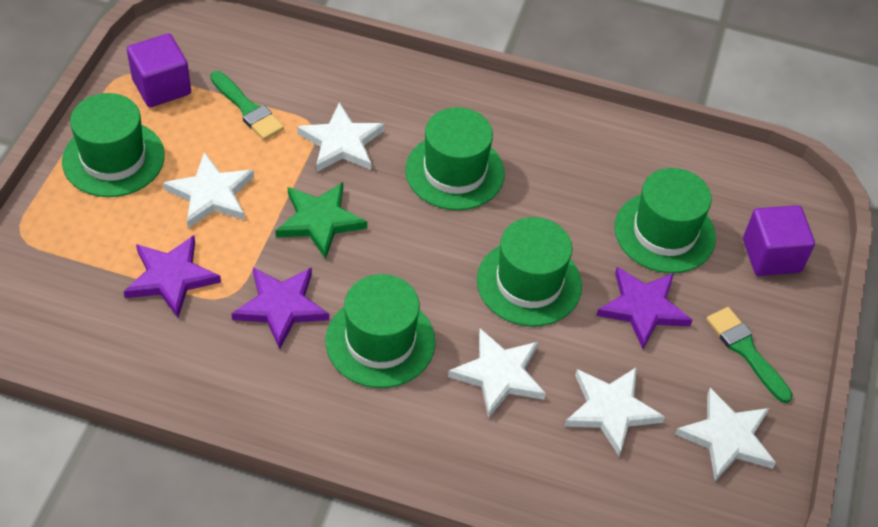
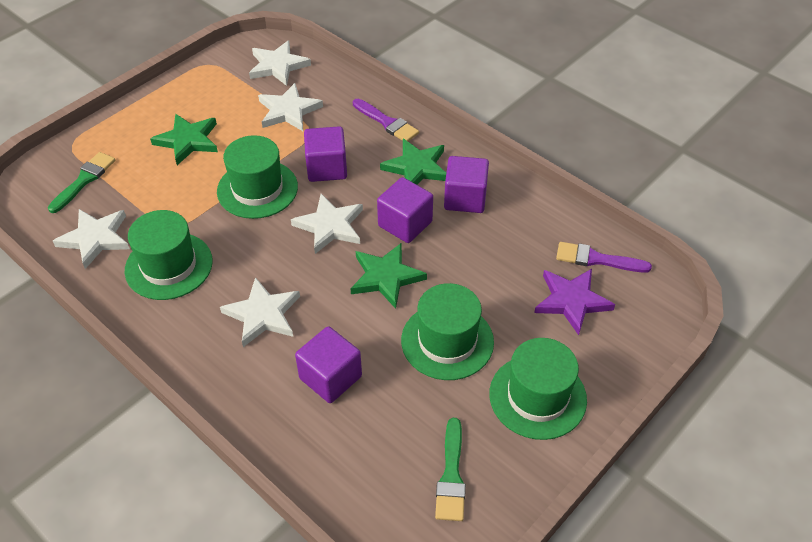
green hat: 5 -> 4
green star: 1 -> 3
purple brush: 0 -> 2
purple cube: 2 -> 4
purple star: 3 -> 1

